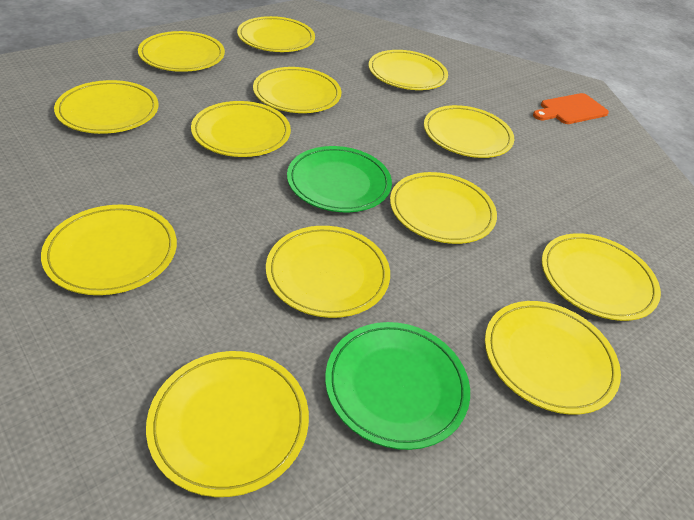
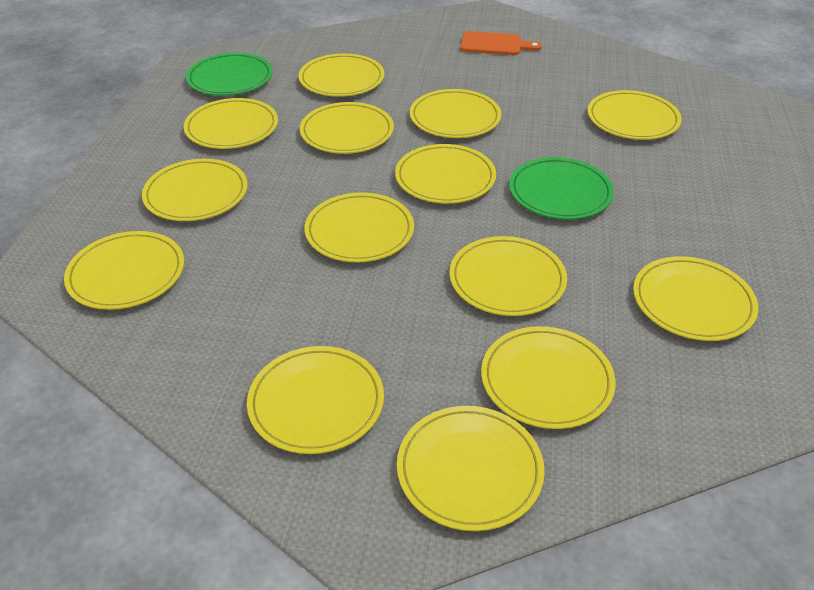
yellow plate: 13 -> 14

